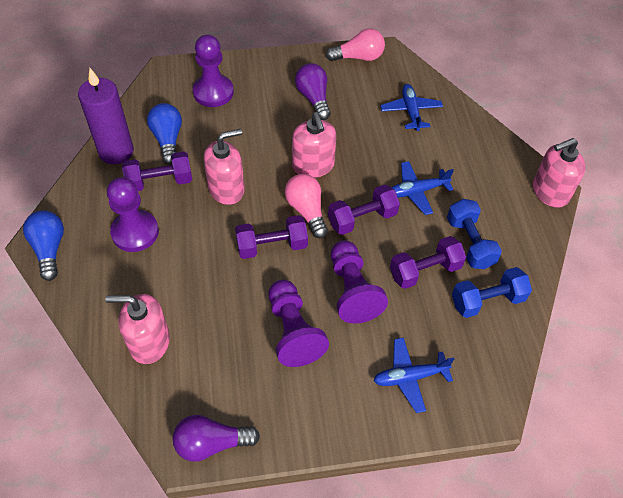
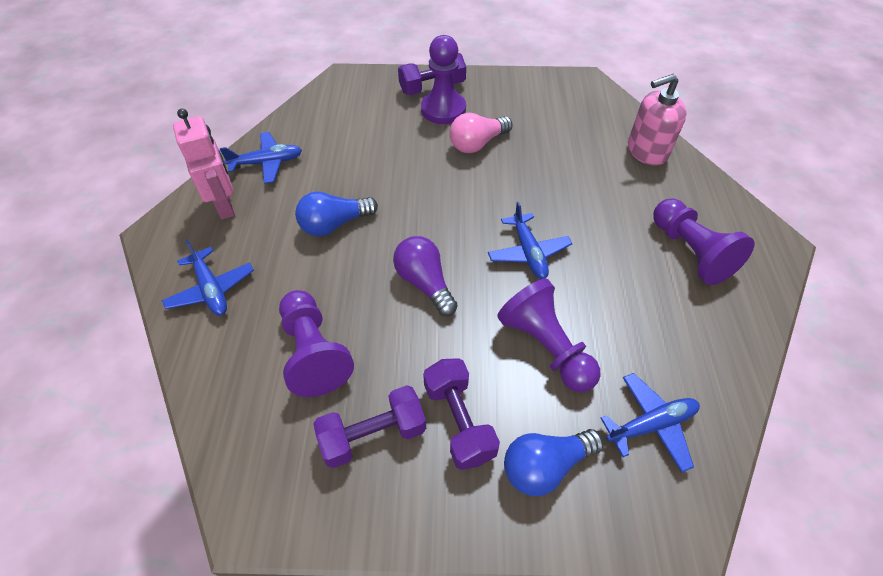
blue dumbbell: 2 -> 0
blue plane: 3 -> 4
pink light bulb: 2 -> 1
pink robot: 0 -> 1
pink soap dispenser: 4 -> 1
purple candle: 1 -> 0
purple dumbbell: 4 -> 3
purple light bulb: 2 -> 1

